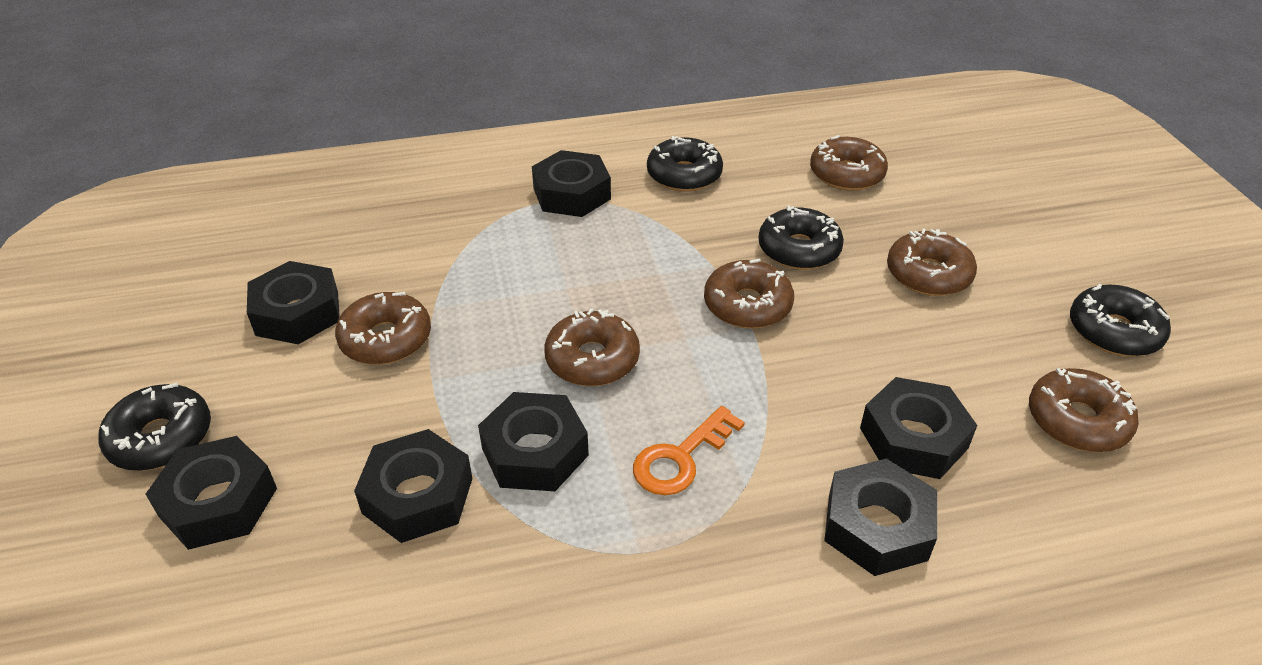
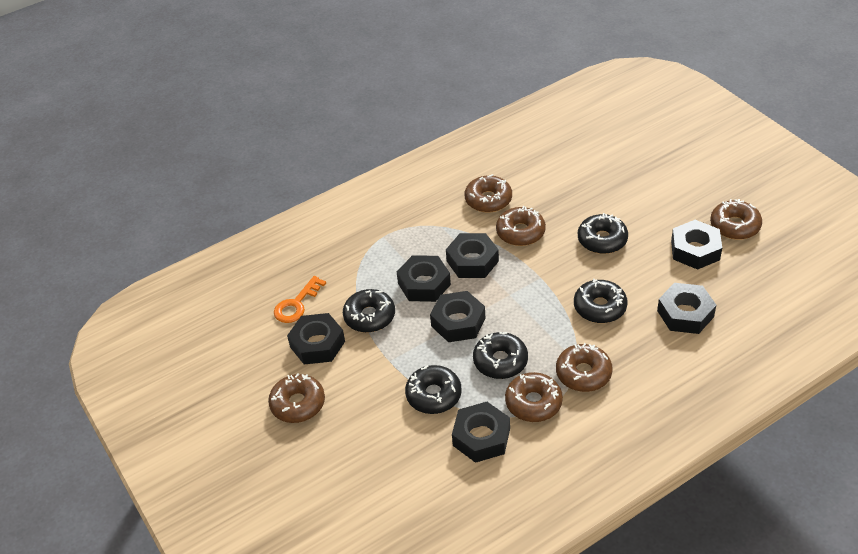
black donut: 4 -> 5

